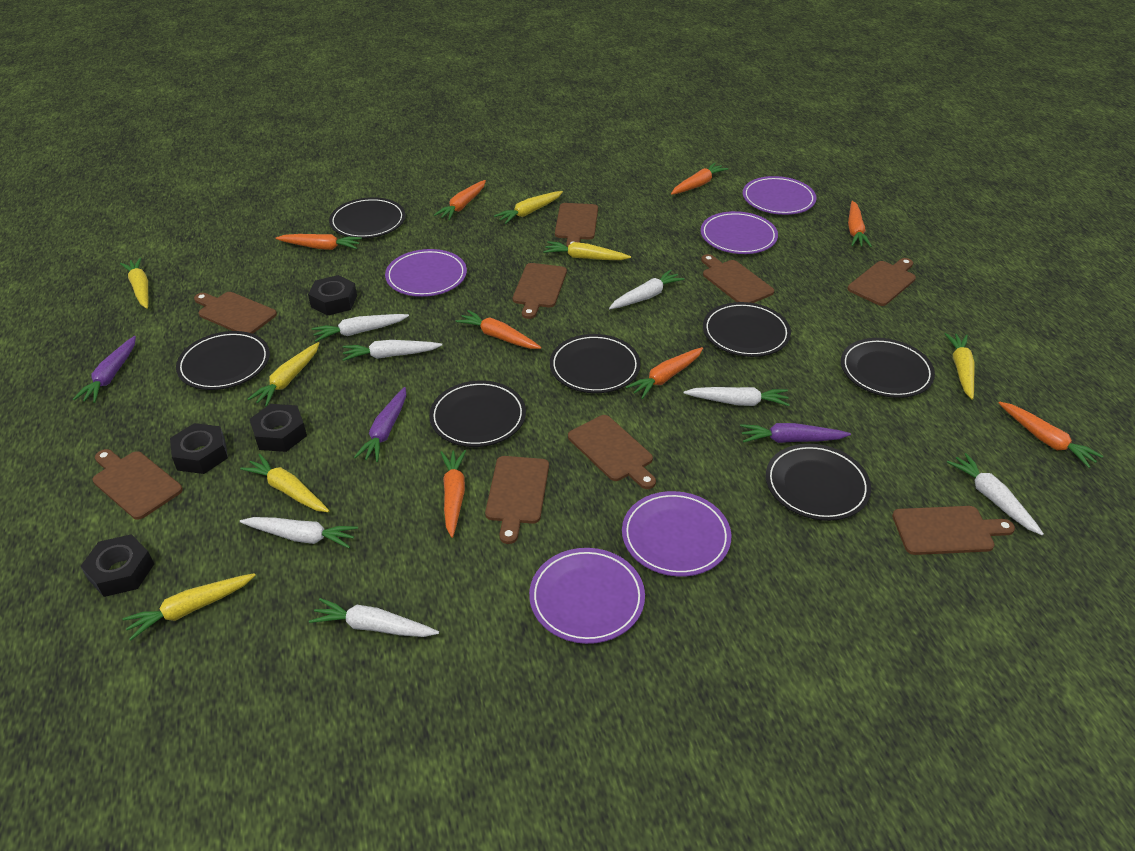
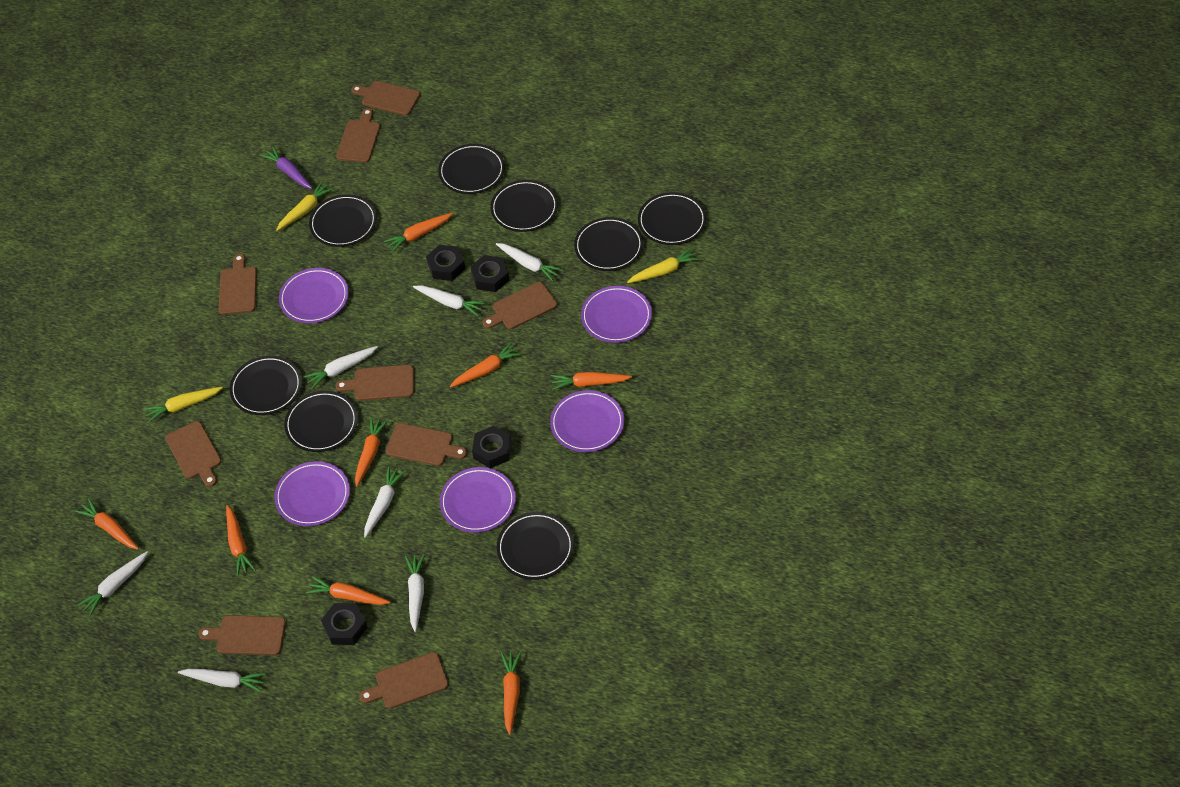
black plate: 7 -> 8
purple carrot: 3 -> 1
yellow carrot: 7 -> 3

